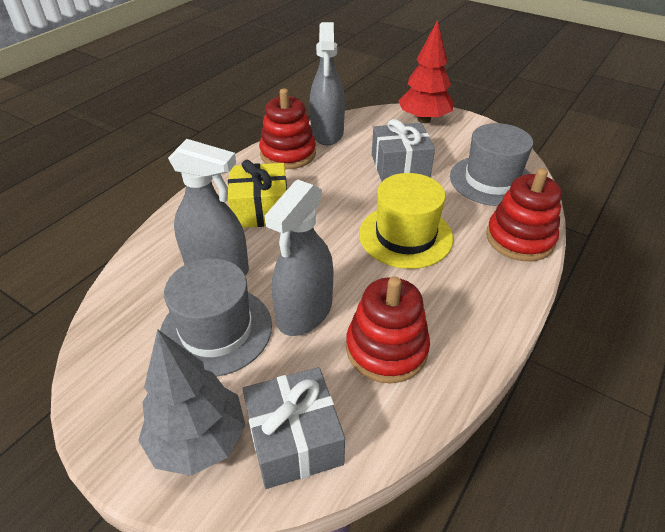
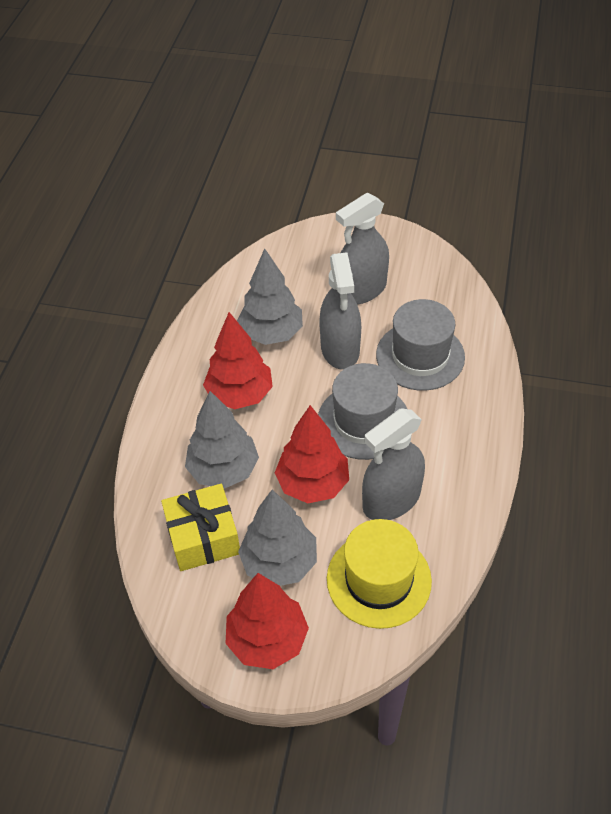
grey gift: 2 -> 0
grey tree: 1 -> 3
red stacking toy: 3 -> 0
red tree: 1 -> 3

